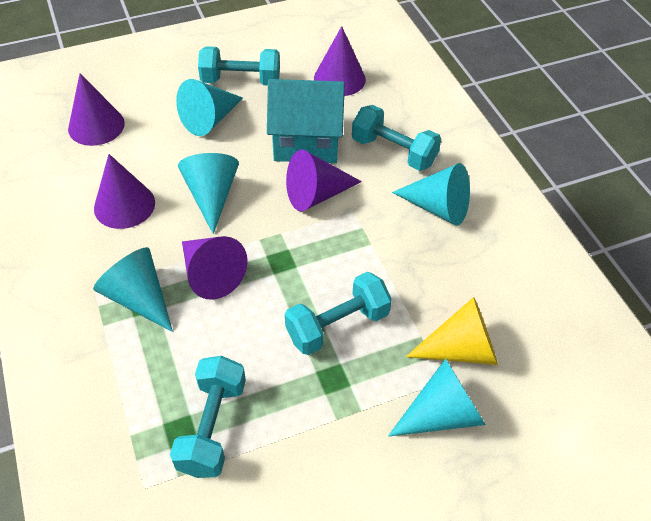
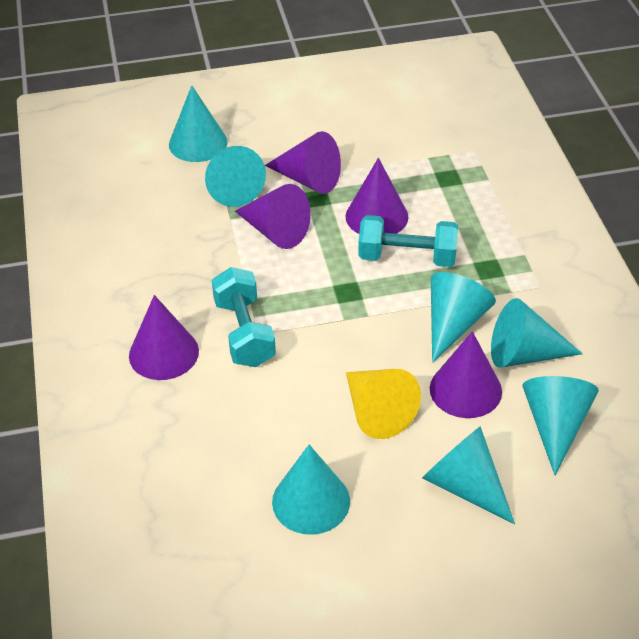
turquoise cone: 5 -> 7
turquoise dumbbell: 4 -> 2
turquoise house: 1 -> 0

